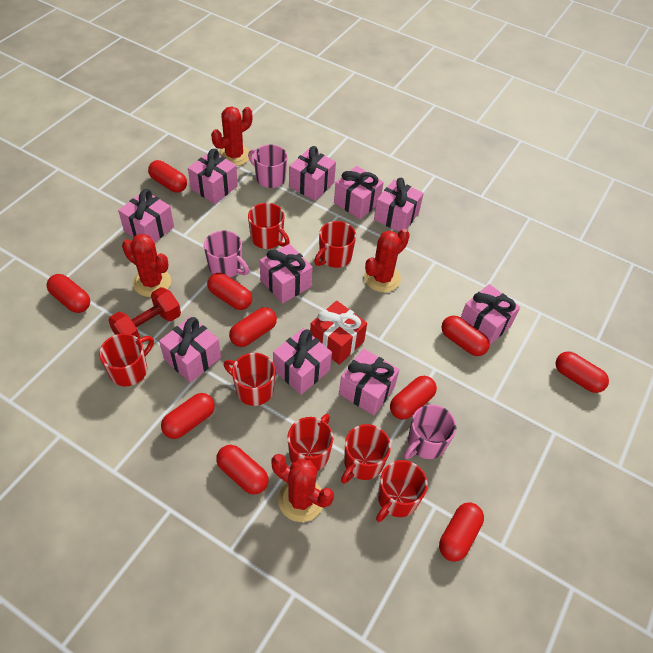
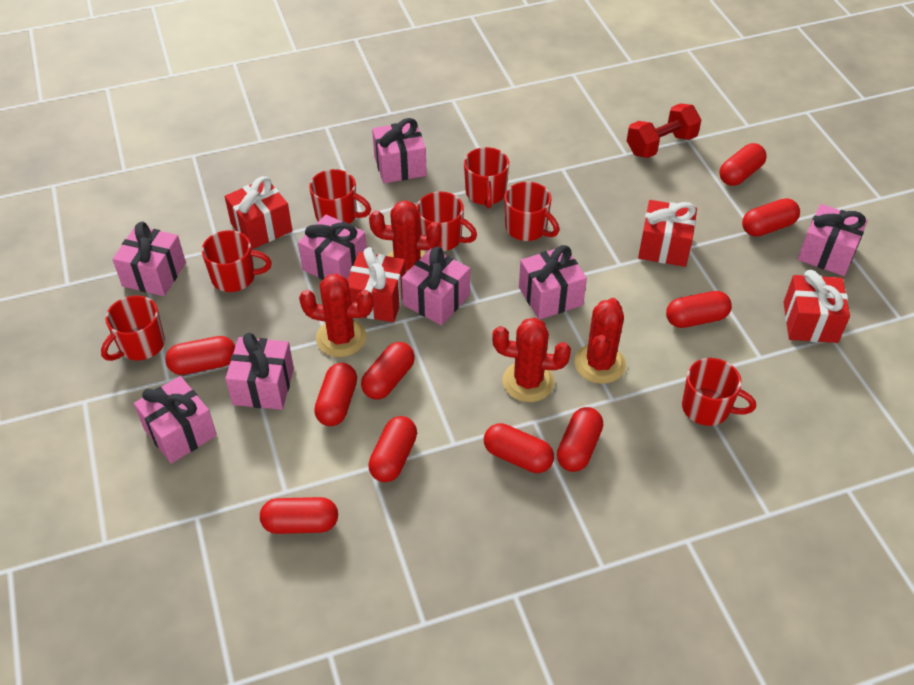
pink gift: 10 -> 8
pink mug: 3 -> 0
red gift: 1 -> 4

